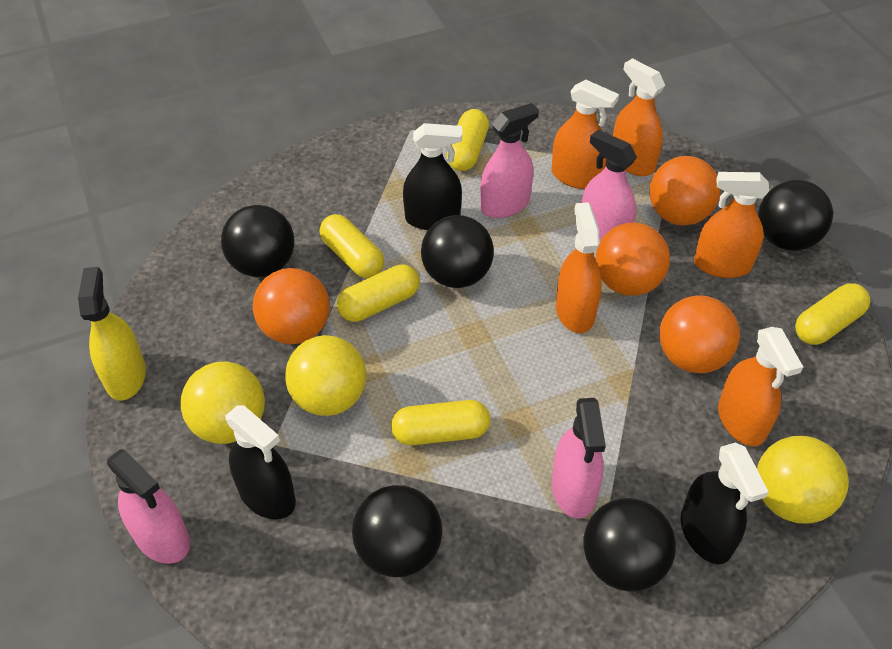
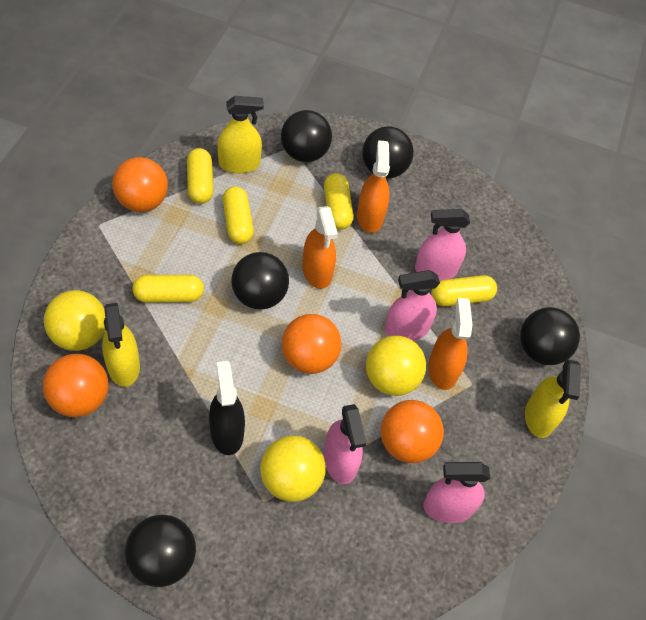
black spray bottle: 3 -> 1
orange spray bottle: 5 -> 3
yellow spray bottle: 1 -> 3

